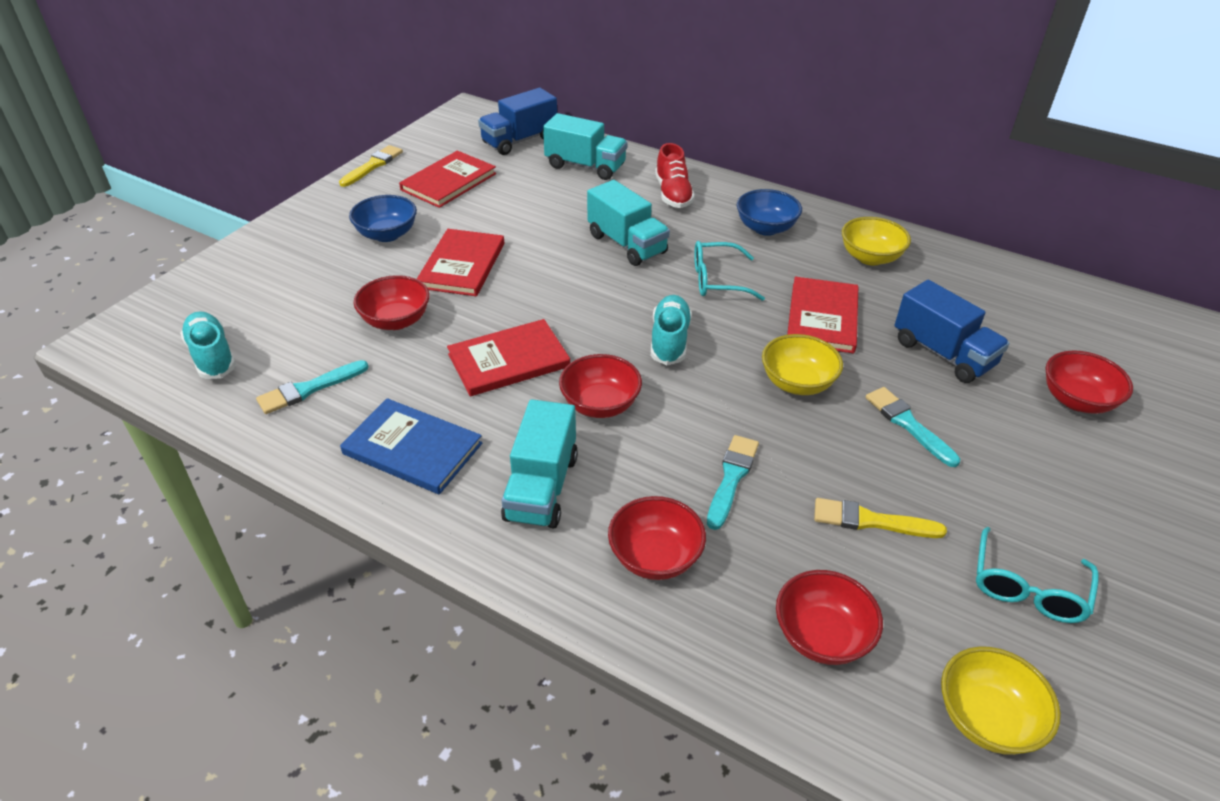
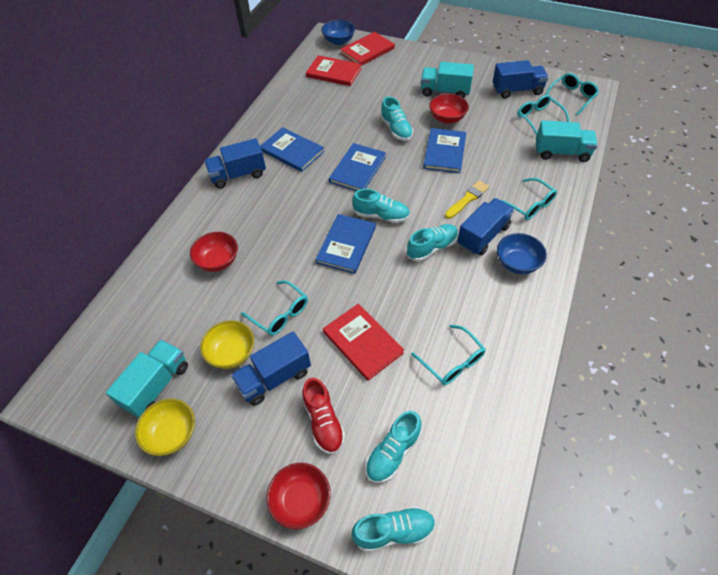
blue book: 1 -> 4
blue truck: 2 -> 4
red book: 4 -> 3
red bowl: 5 -> 3
turquoise brush: 3 -> 0
turquoise glasses: 2 -> 5
turquoise shoe: 2 -> 5
yellow bowl: 3 -> 2
yellow brush: 2 -> 1

